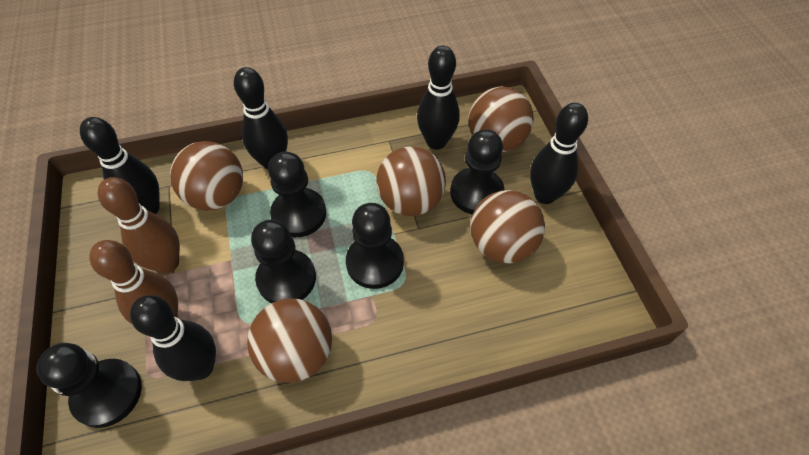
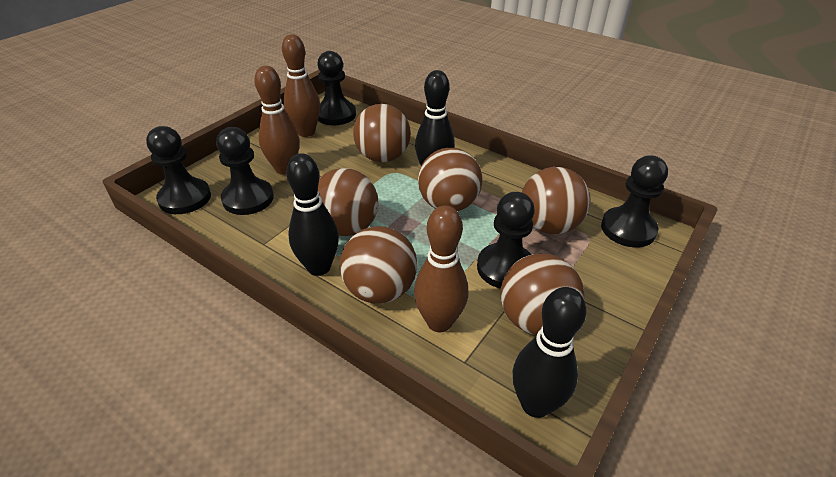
black bowling pin: 5 -> 3
brown ball: 5 -> 6
brown bowling pin: 2 -> 3

